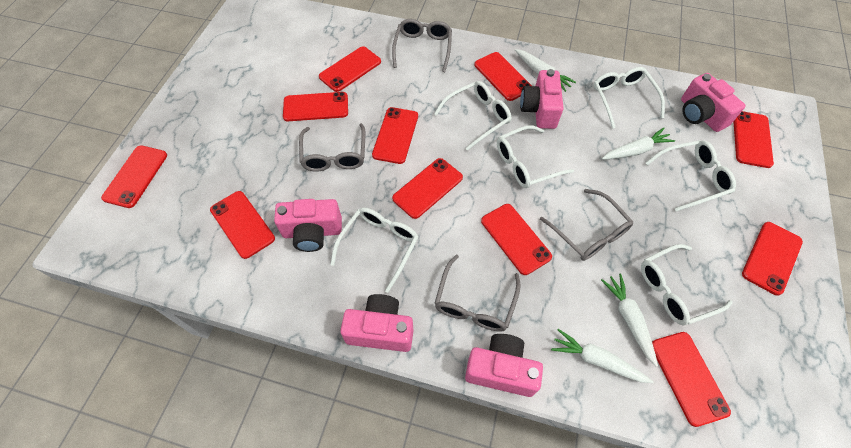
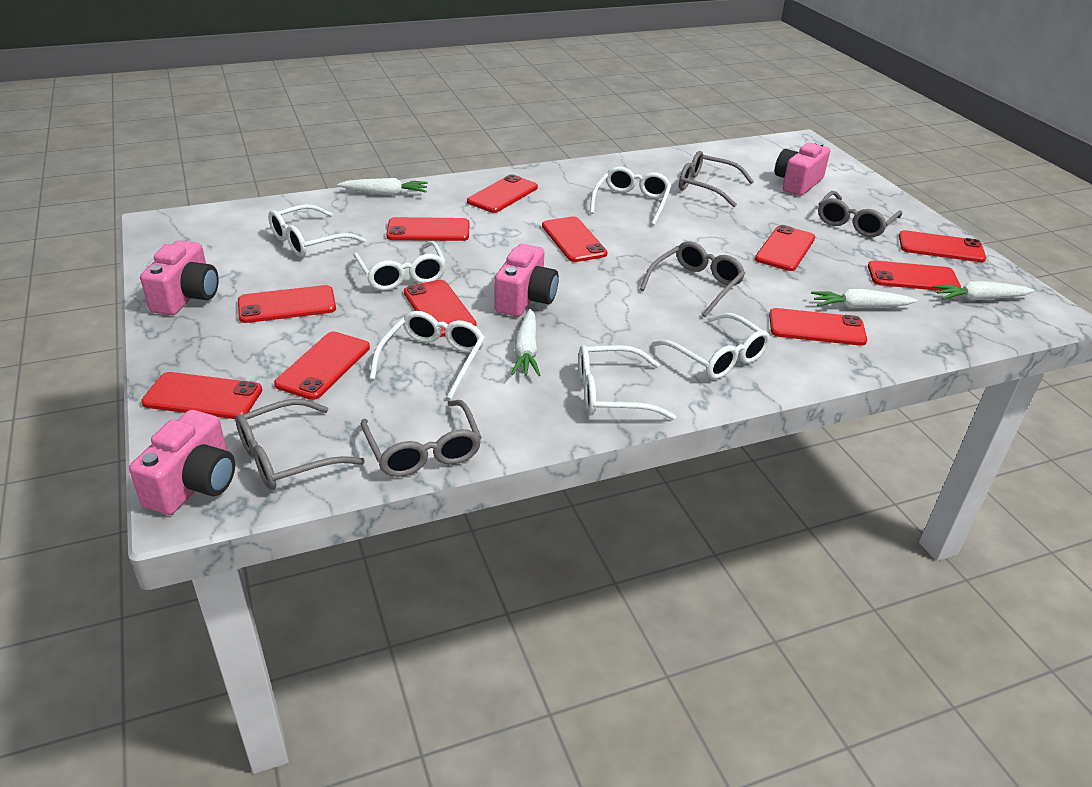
grey glasses: 4 -> 5
pink camera: 5 -> 4

